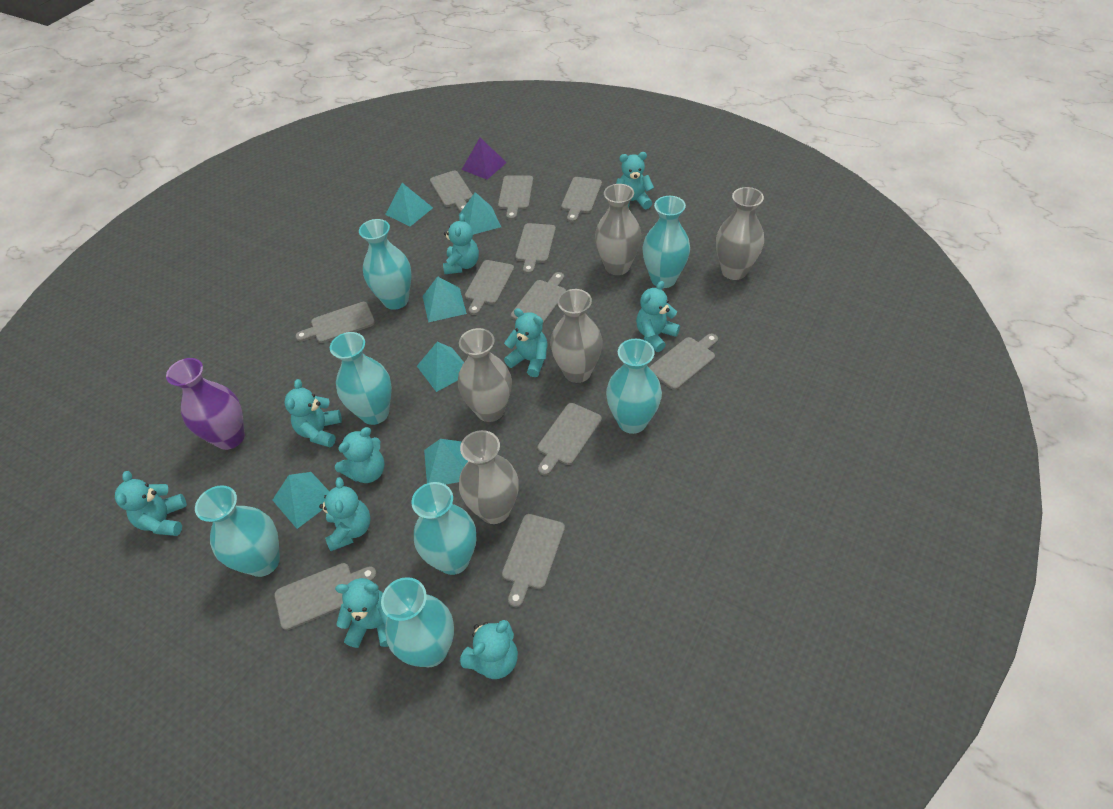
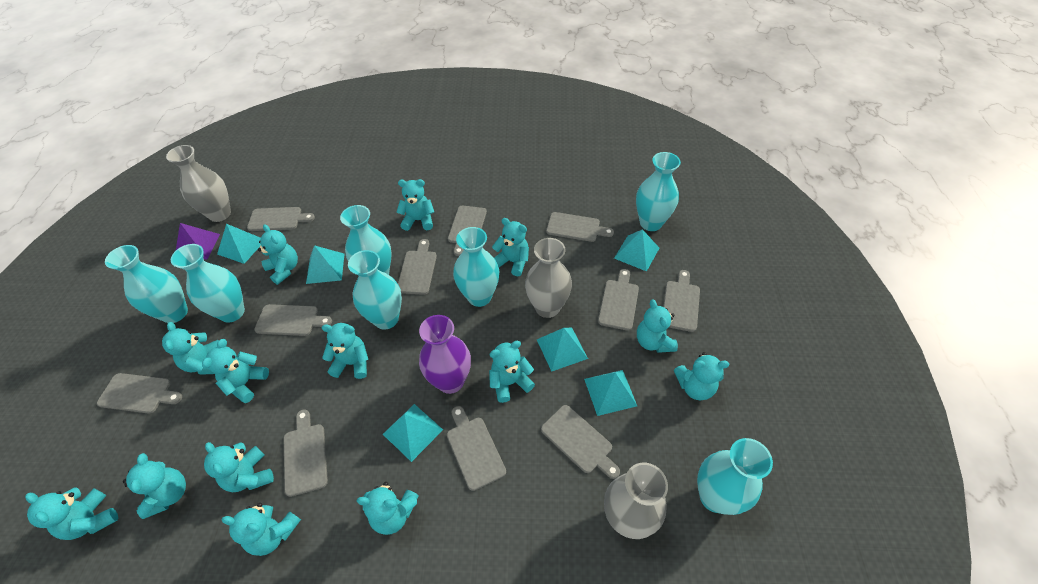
grey vase: 5 -> 3
turquoise teddy bear: 10 -> 14

